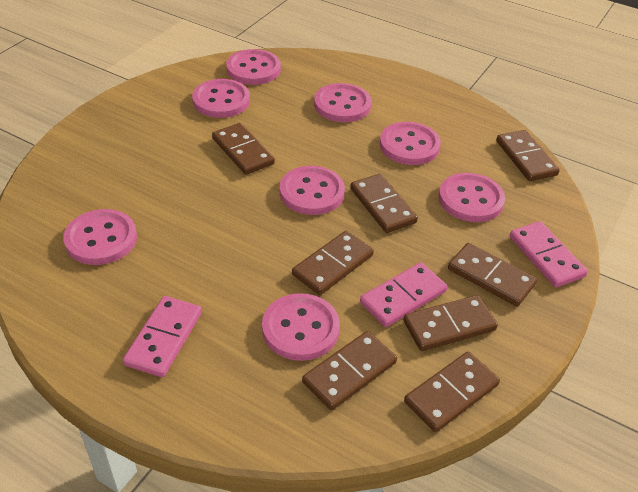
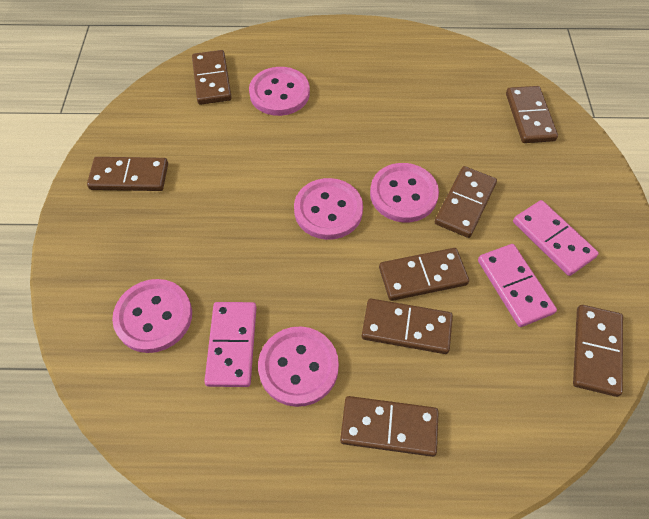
pink button: 8 -> 5

